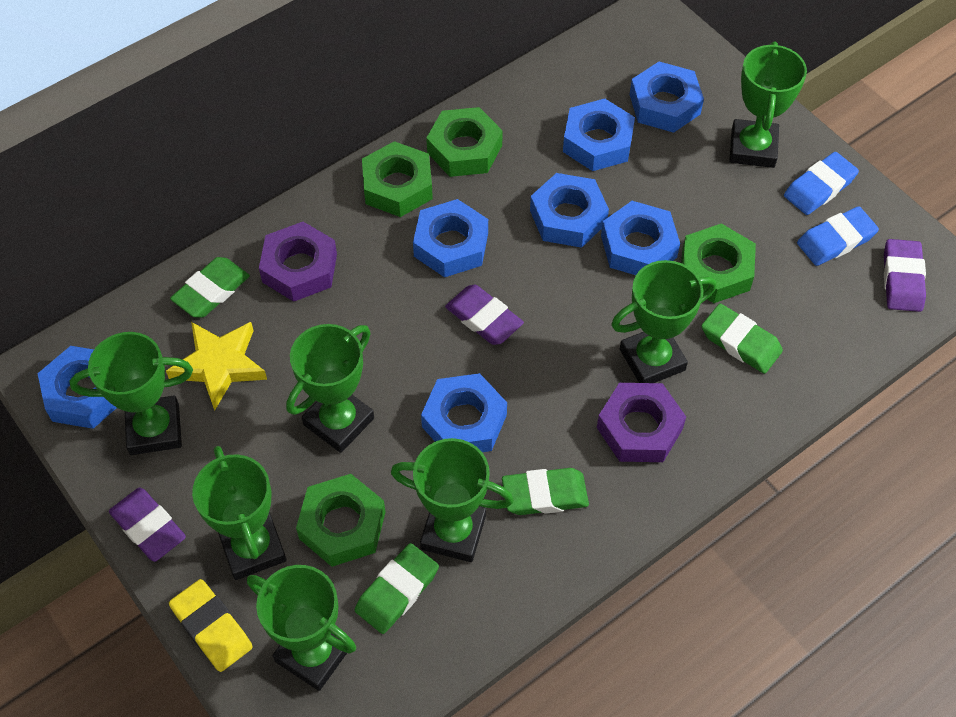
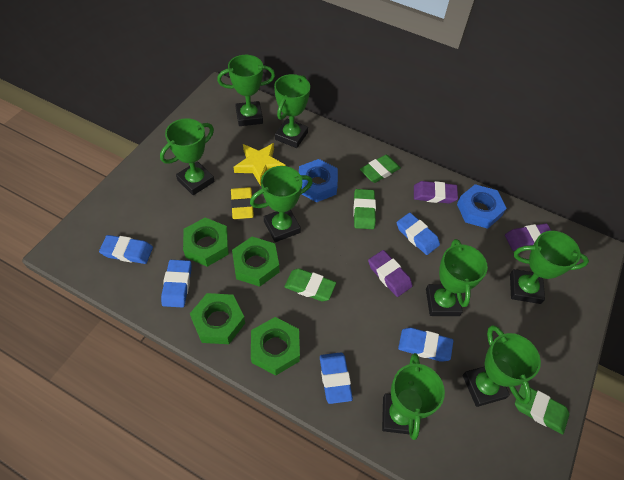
blue eraser: 2 -> 5
blue nut: 7 -> 2
green trophy: 7 -> 8
purple nut: 2 -> 0

